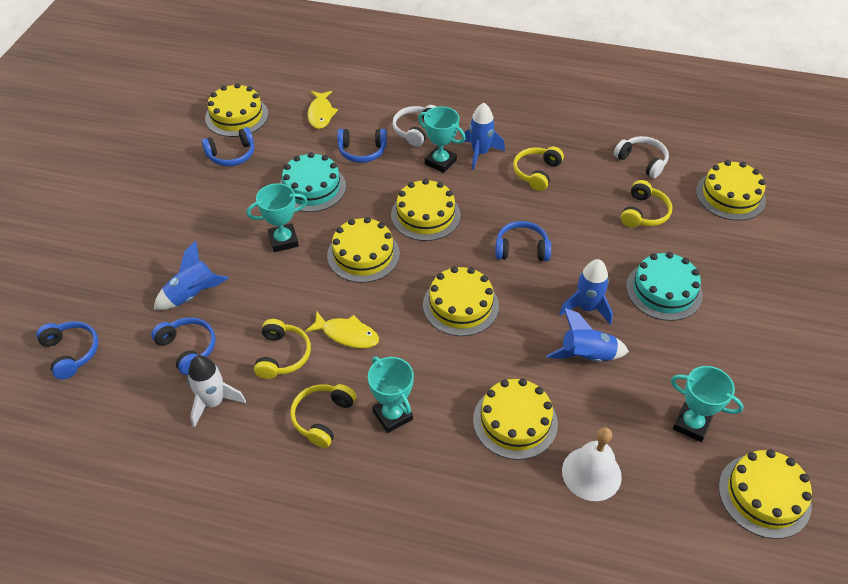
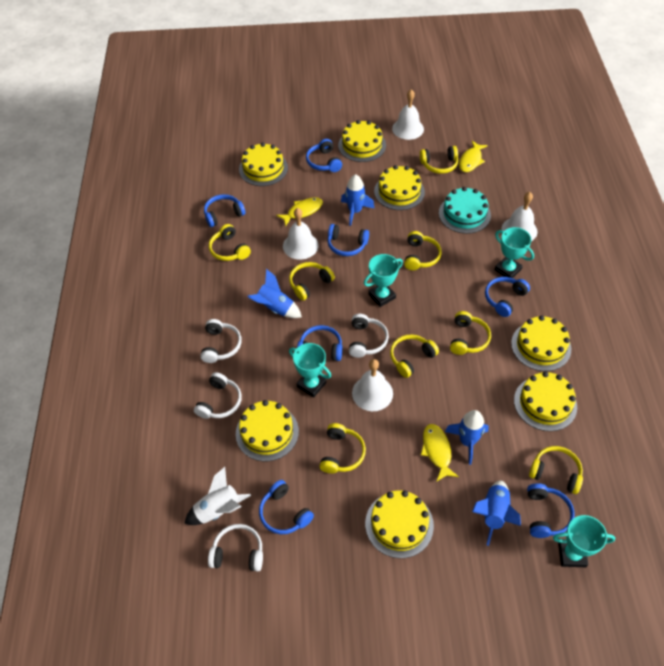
blue headphones: 5 -> 7
turquoise cake: 2 -> 1
white bell: 1 -> 4
white headphones: 2 -> 4
yellow fish: 2 -> 3
yellow headphones: 4 -> 8

